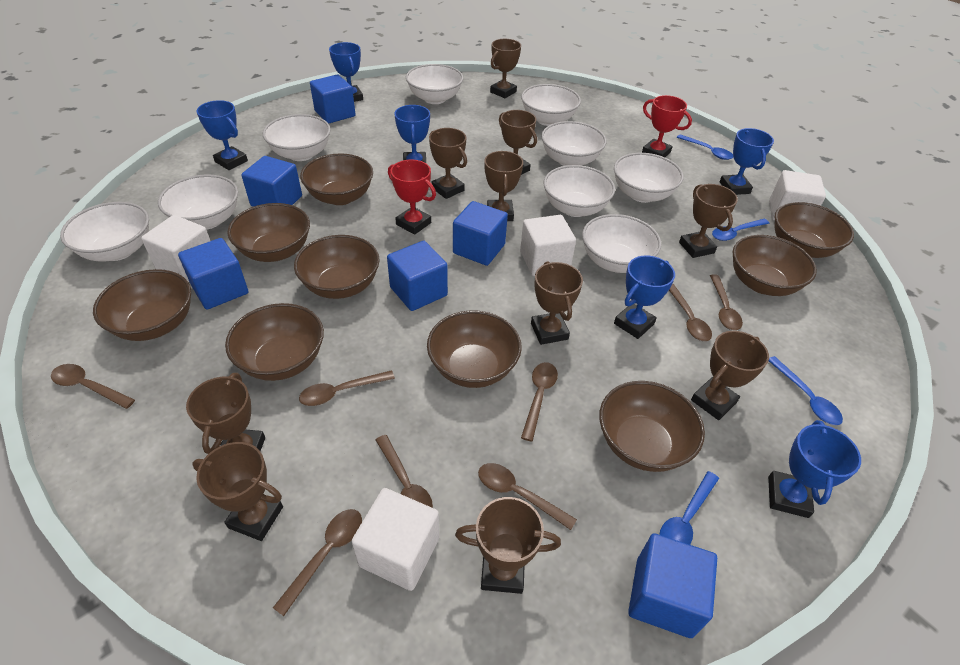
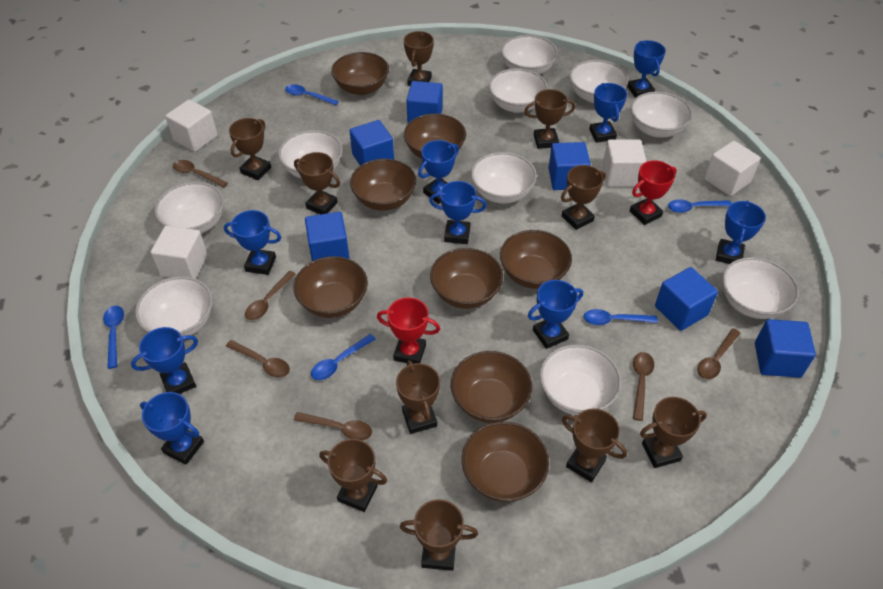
blue spoon: 4 -> 5
blue trophy: 6 -> 9
brown bowl: 9 -> 8
brown spoon: 8 -> 6
white bowl: 9 -> 10

